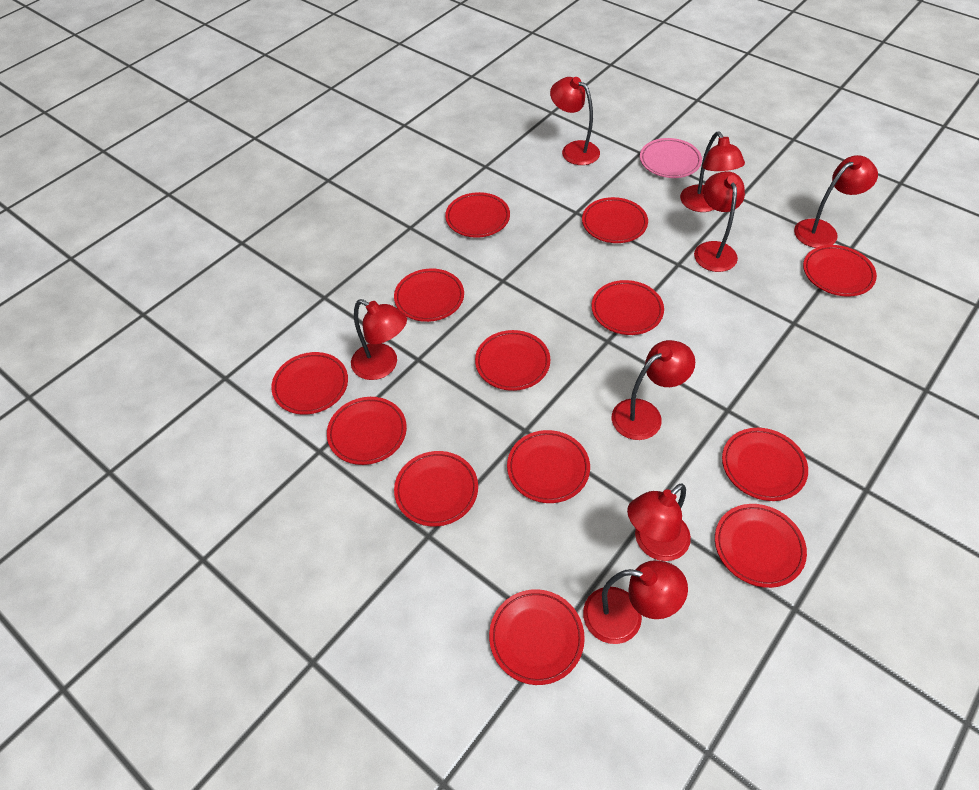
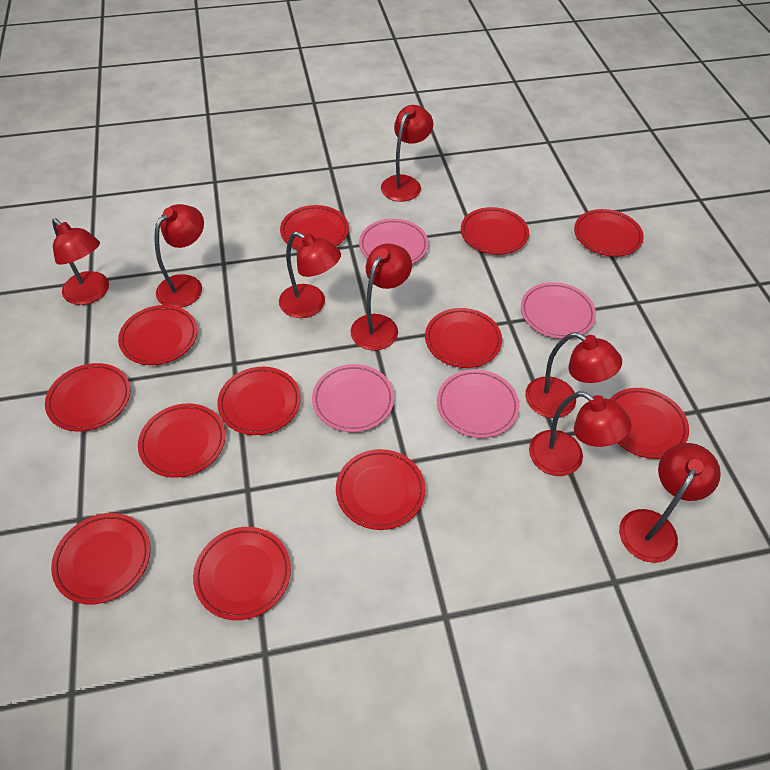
pink plate: 1 -> 4
red plate: 13 -> 12

